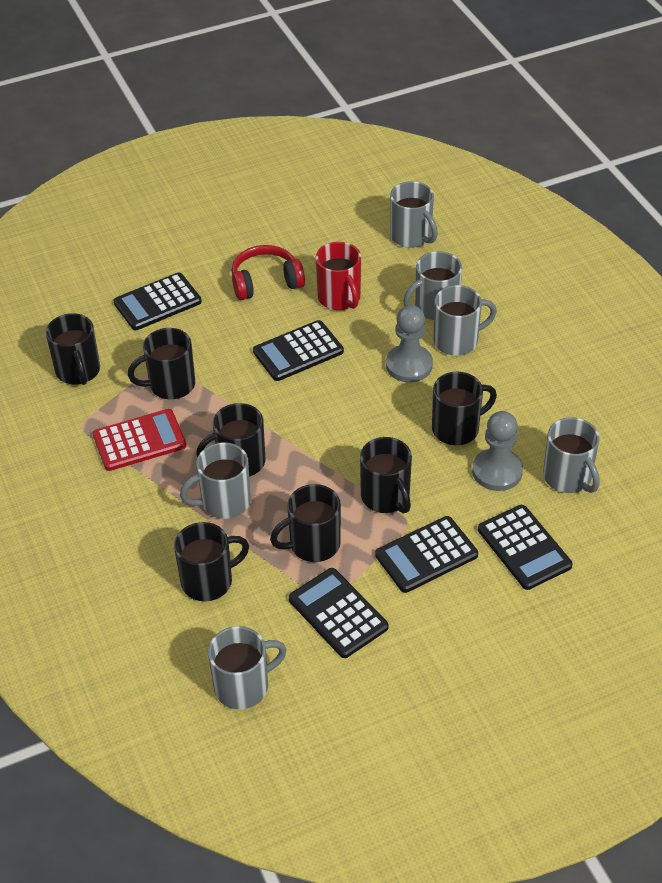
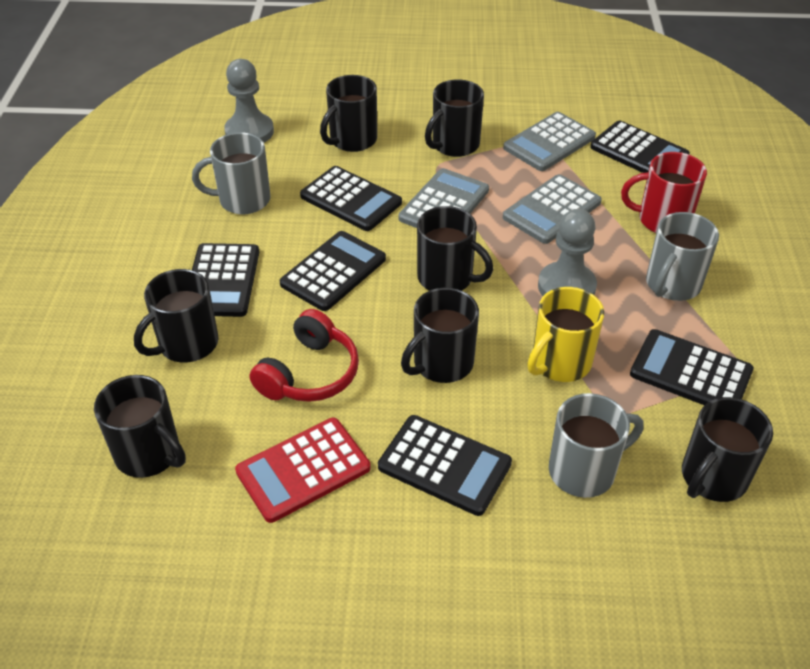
black calculator: 5 -> 6
grey calculator: 0 -> 3
grey mug: 6 -> 3
yellow mug: 0 -> 1

